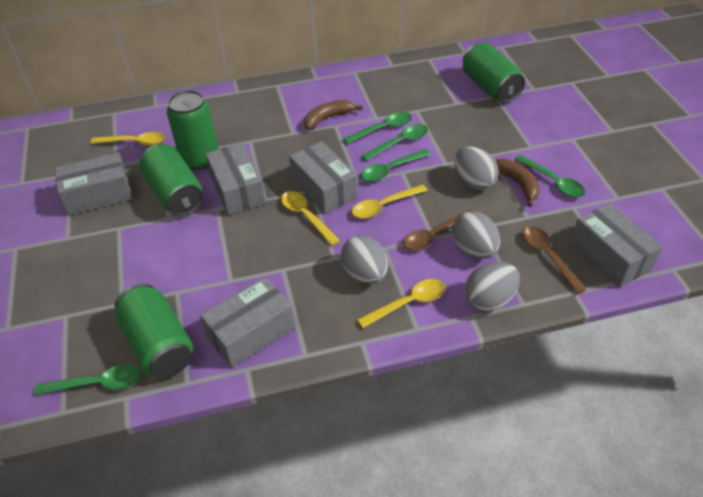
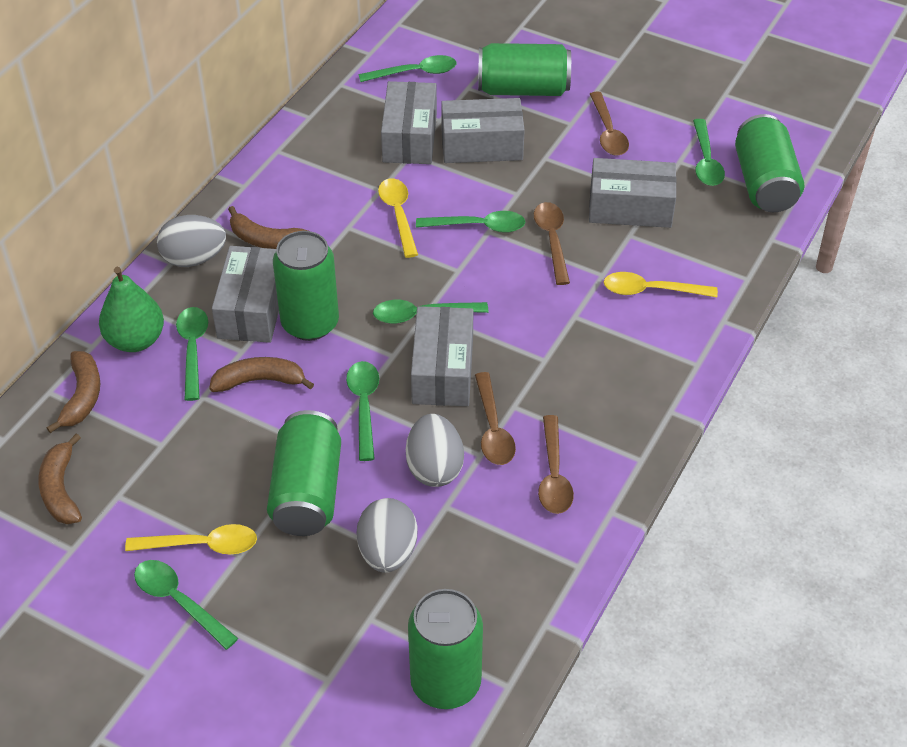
brown banana: 2 -> 4
brown spoon: 2 -> 4
green can: 4 -> 5
green pear: 0 -> 1
green spoon: 5 -> 7
grey egg: 4 -> 3
yellow spoon: 4 -> 3

